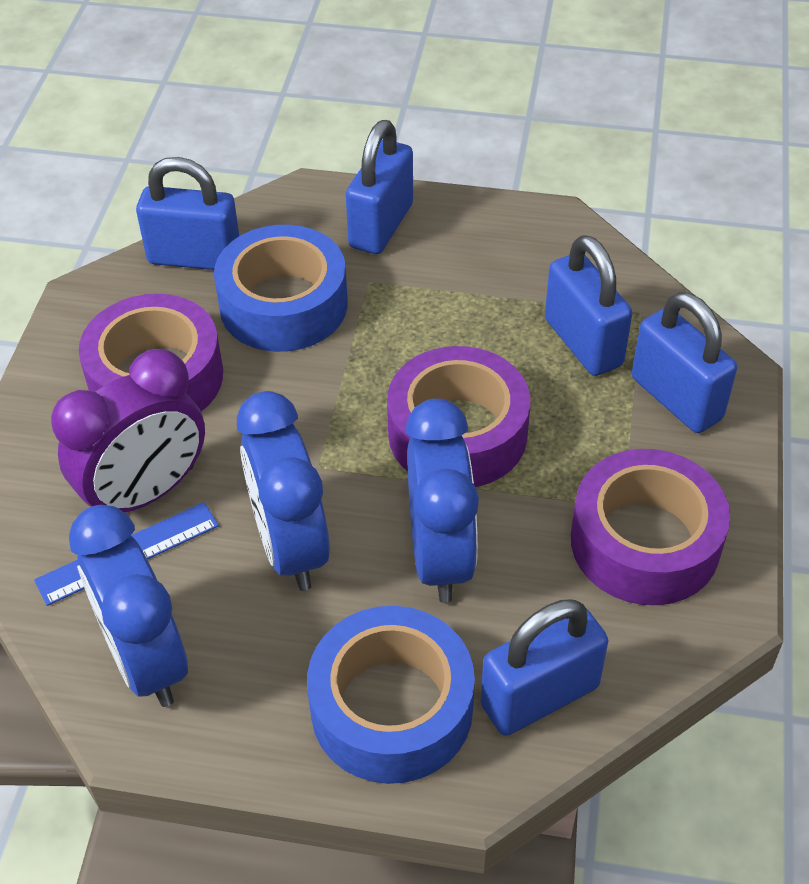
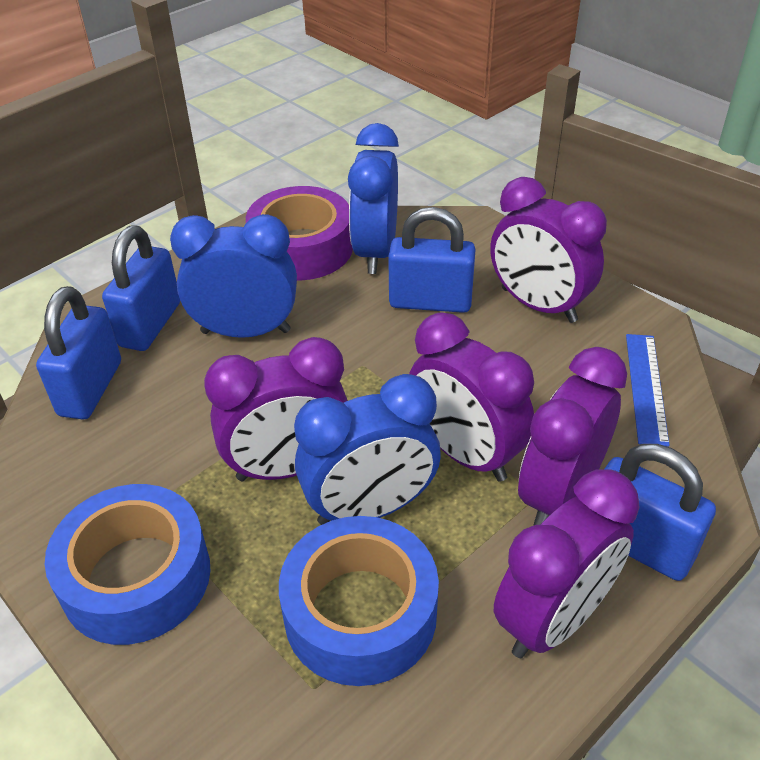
blue padlock: 5 -> 4
purple clock: 1 -> 5
purple tape: 3 -> 1

